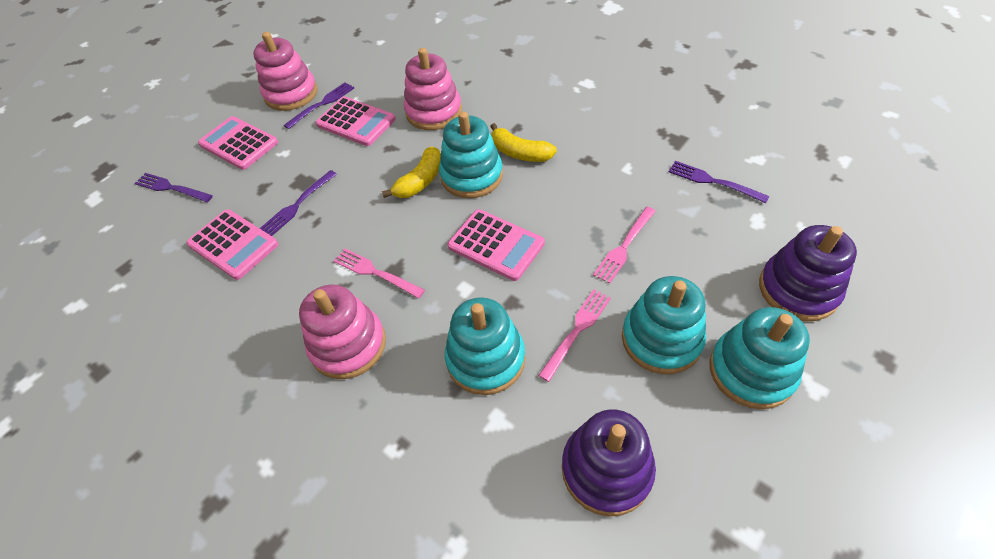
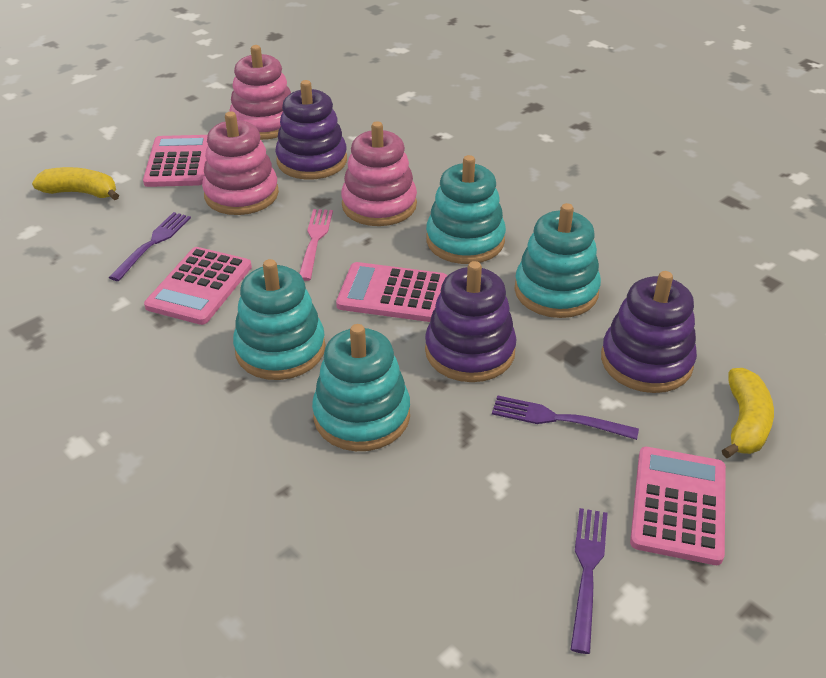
pink fork: 3 -> 1
purple fork: 4 -> 3
purple stacking toy: 2 -> 3

